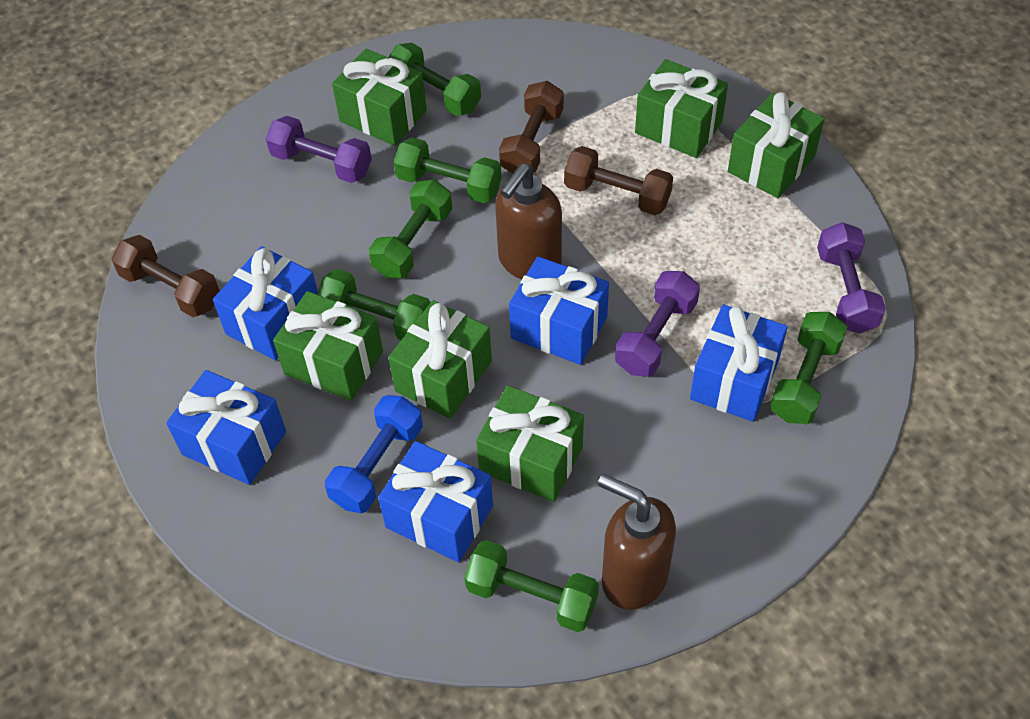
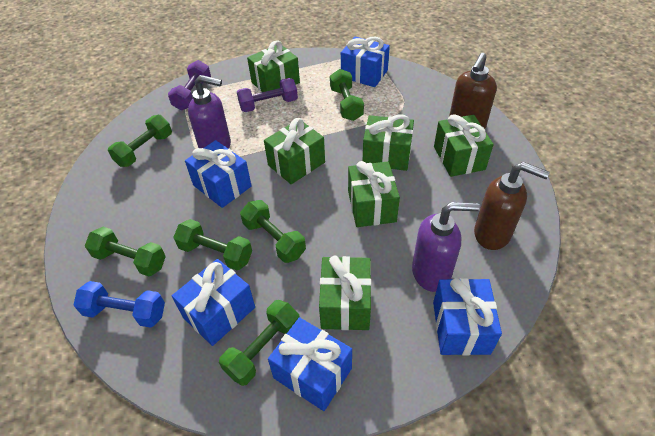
brown dumbbell: 3 -> 0
purple dumbbell: 3 -> 2
purple soap dispenser: 0 -> 2

